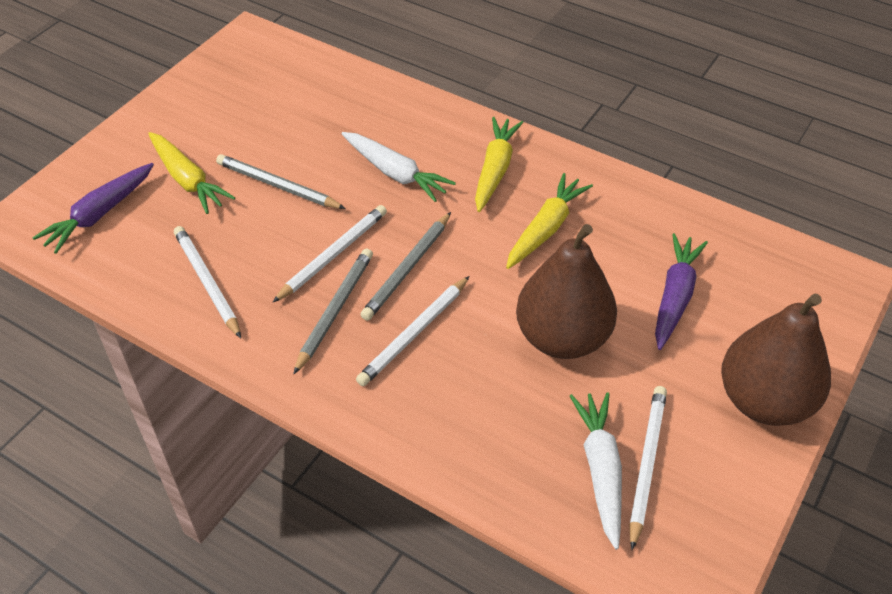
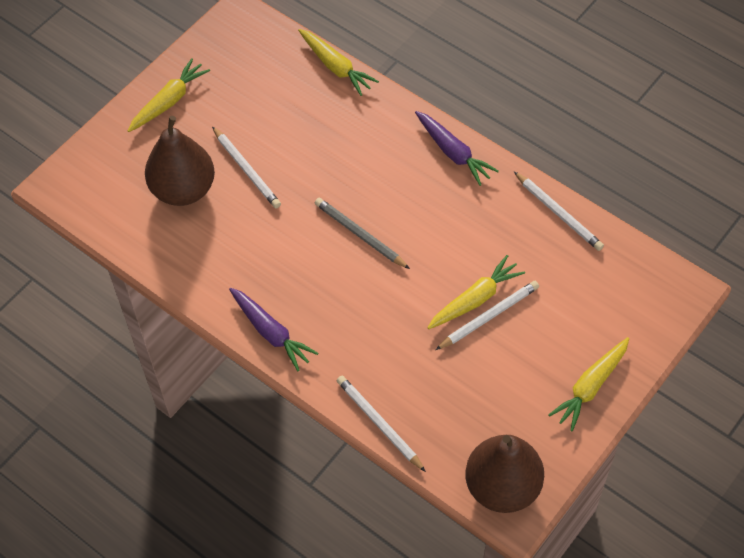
grey pencil: 3 -> 1
white carrot: 2 -> 0
yellow carrot: 3 -> 4

